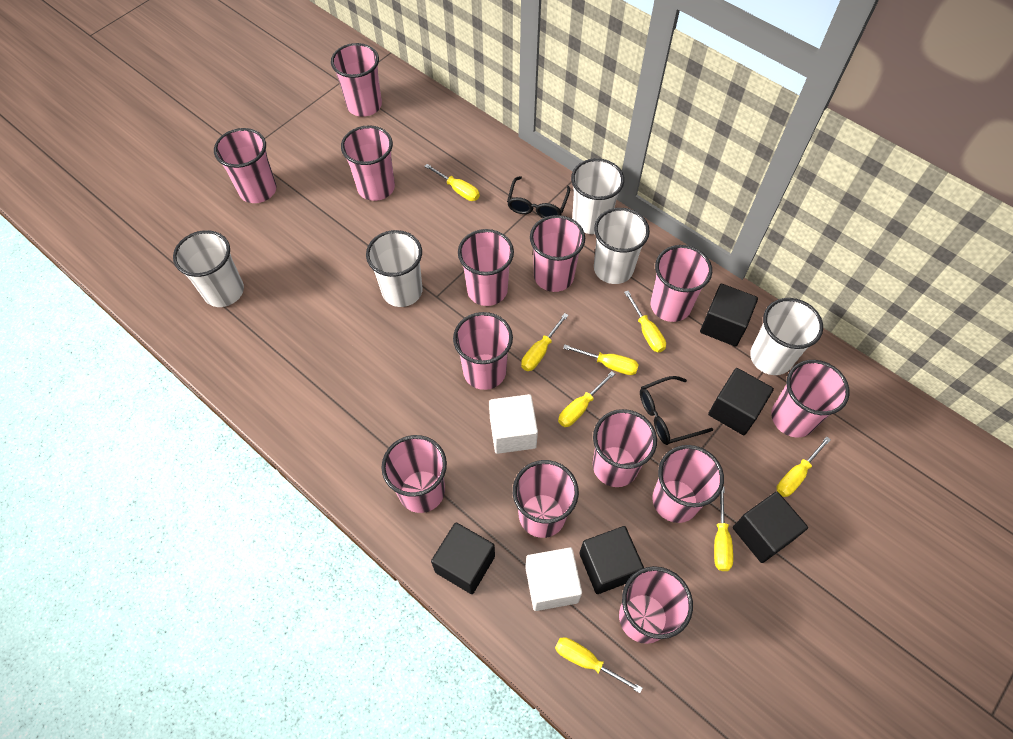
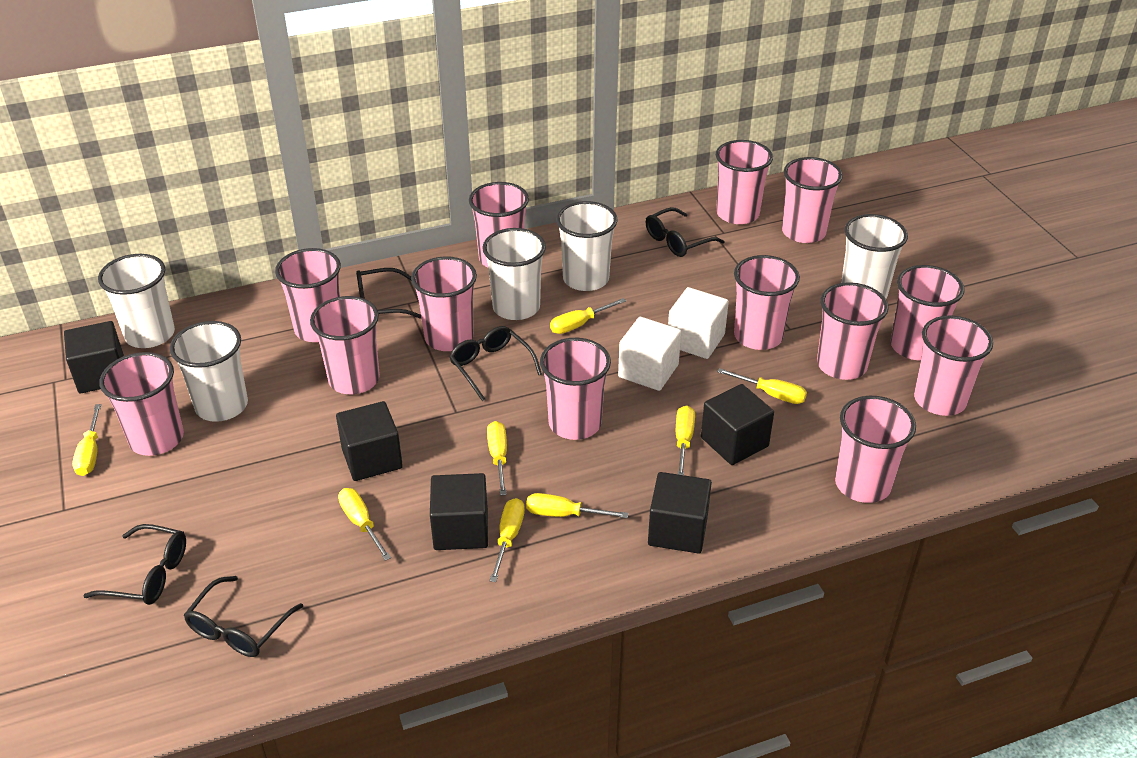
black glasses: 2 -> 5

